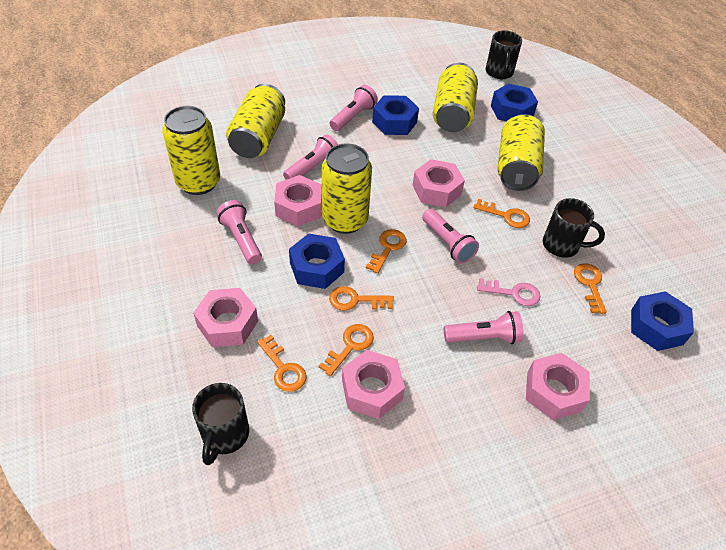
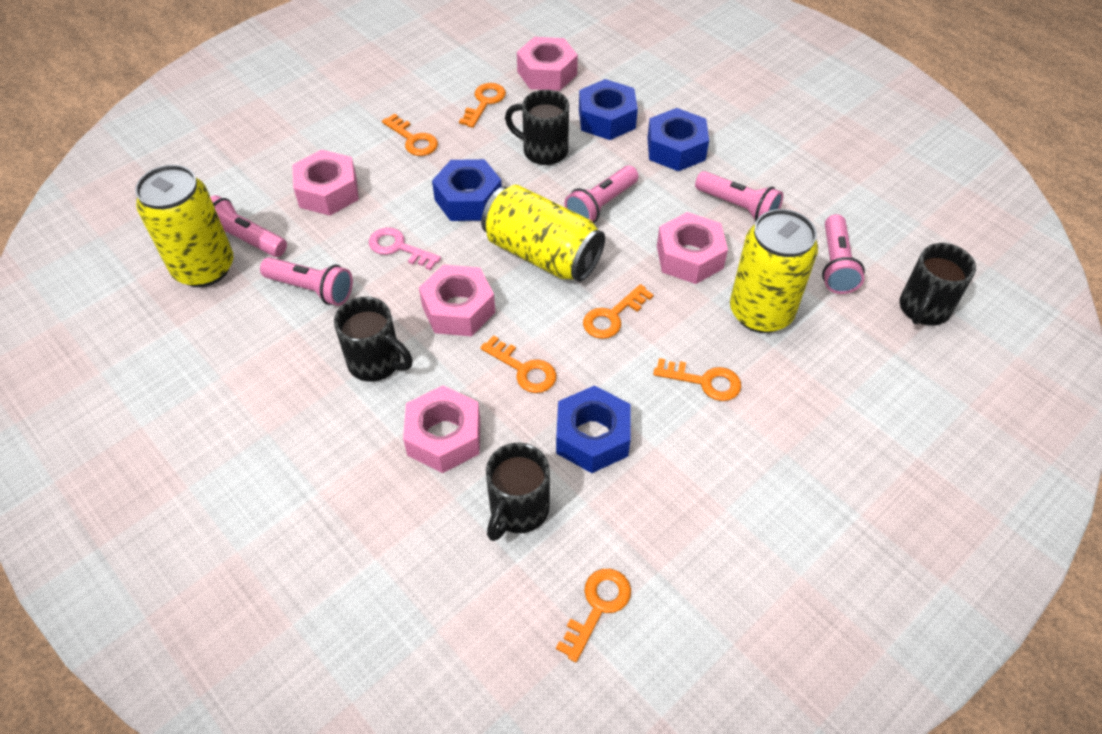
black mug: 3 -> 4
yellow can: 5 -> 3

